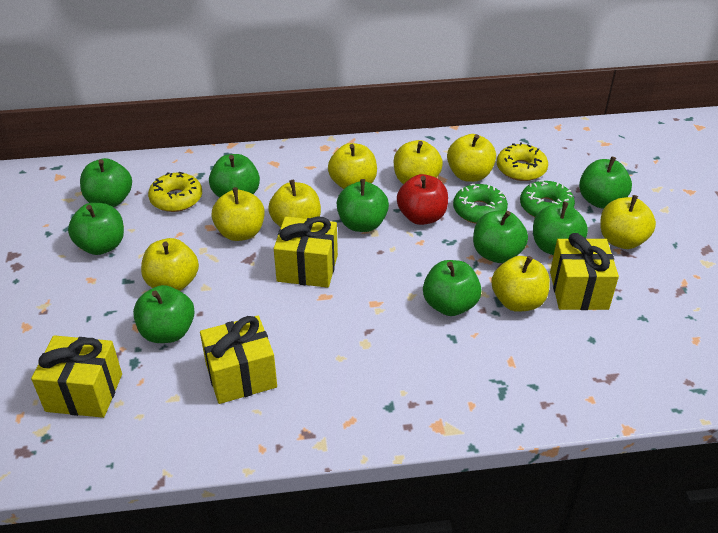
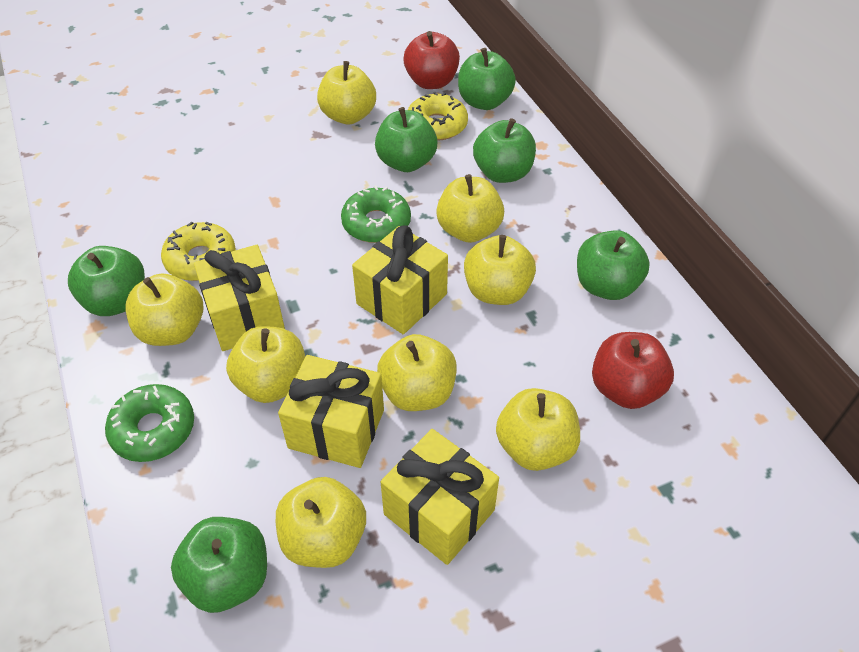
green apple: 9 -> 6
red apple: 1 -> 2

